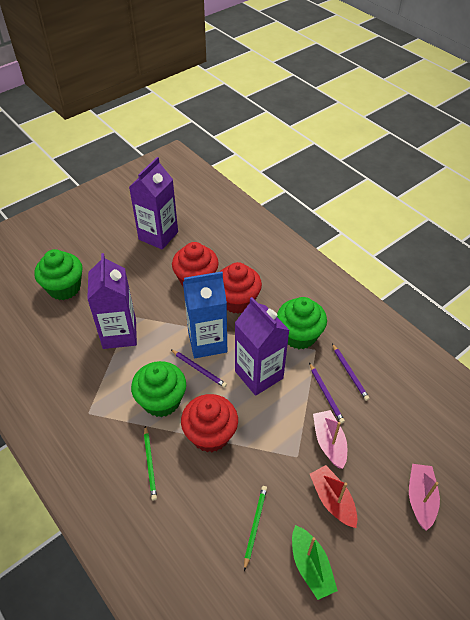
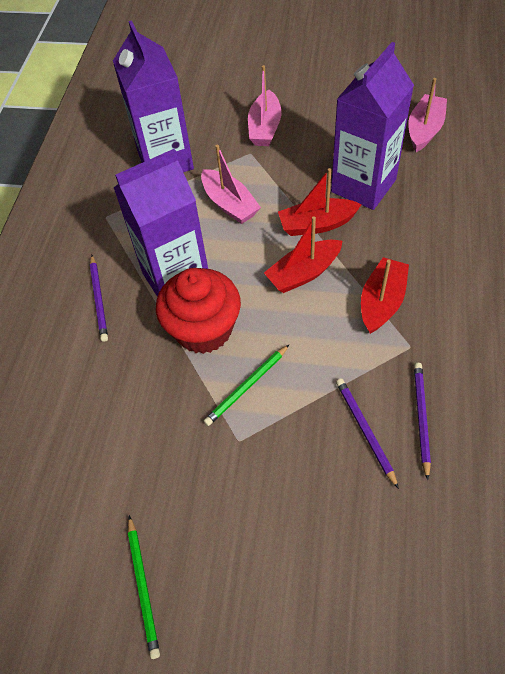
blue carton: 1 -> 0
green boat: 1 -> 0
green cupcake: 3 -> 0
pink boat: 2 -> 3
red boat: 1 -> 3
red cupcake: 3 -> 1

